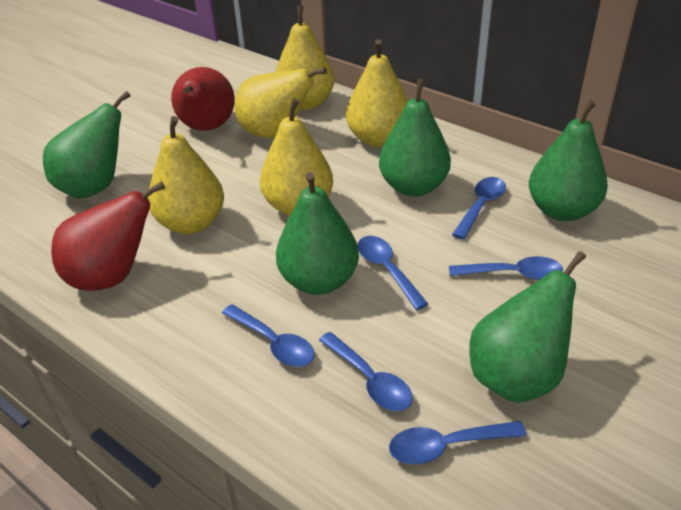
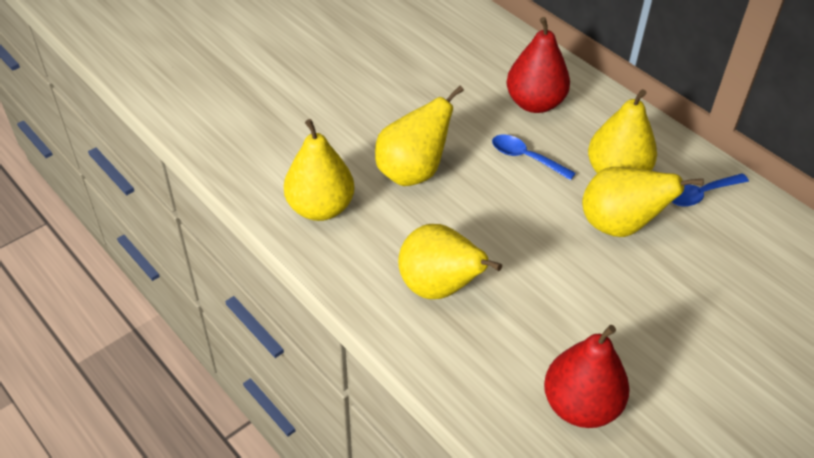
blue spoon: 6 -> 2
green pear: 5 -> 0

